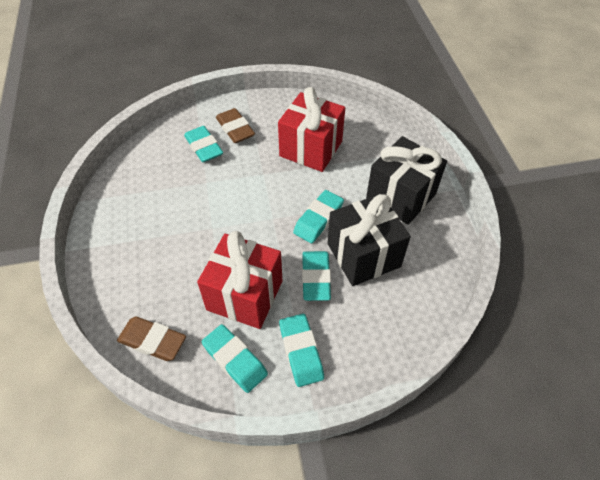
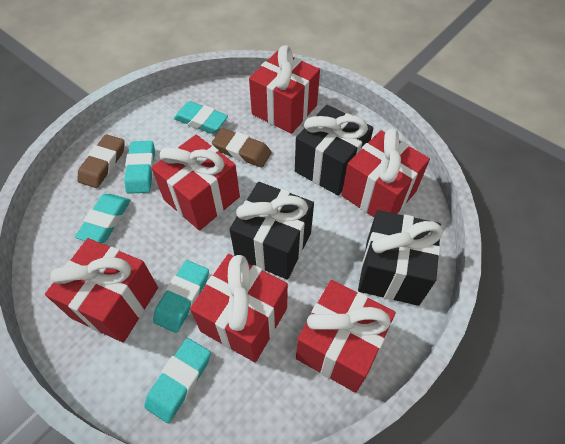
black gift: 2 -> 3
red gift: 2 -> 6

